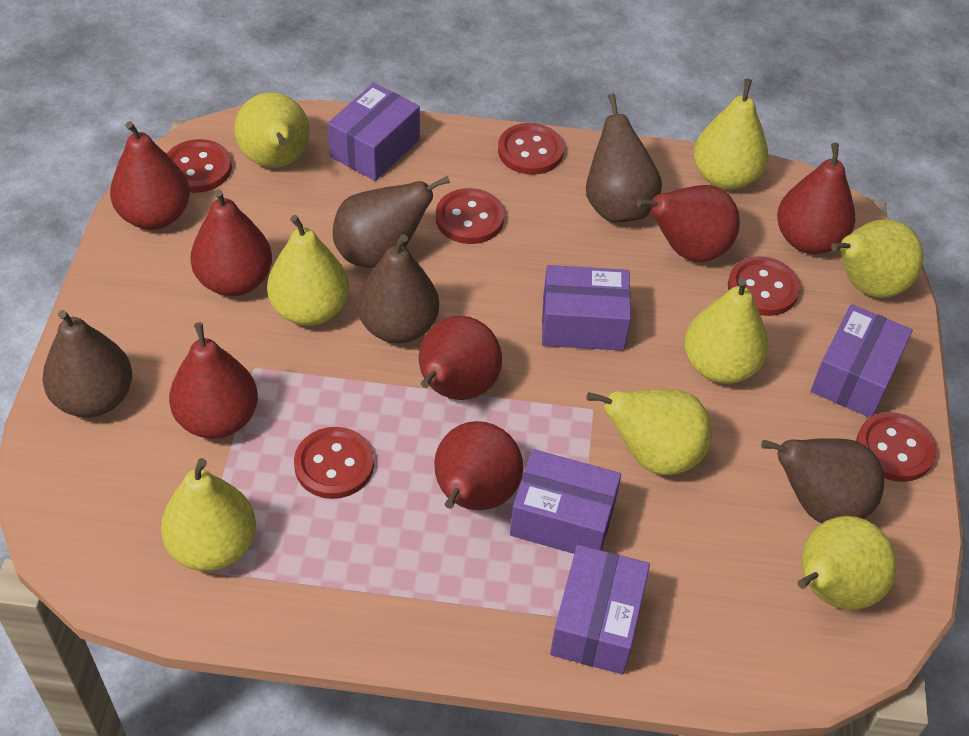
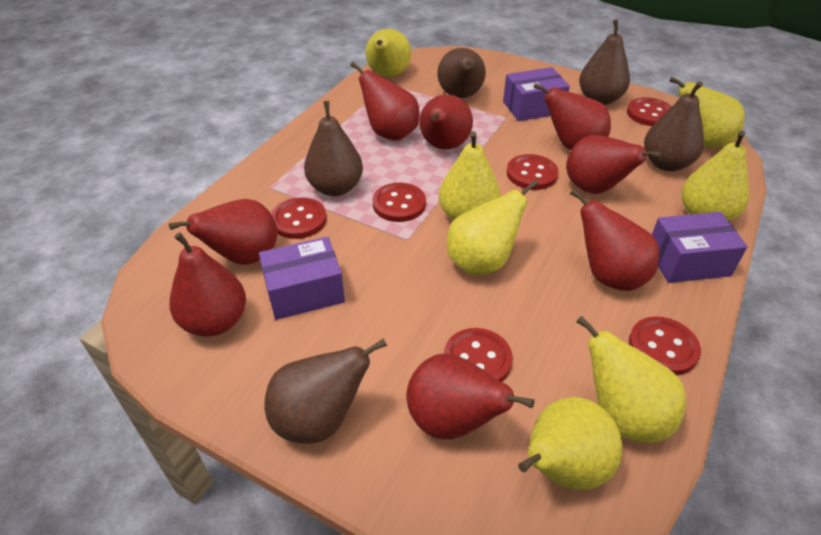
purple box: 5 -> 3
red pear: 7 -> 8
yellow pear: 8 -> 7

